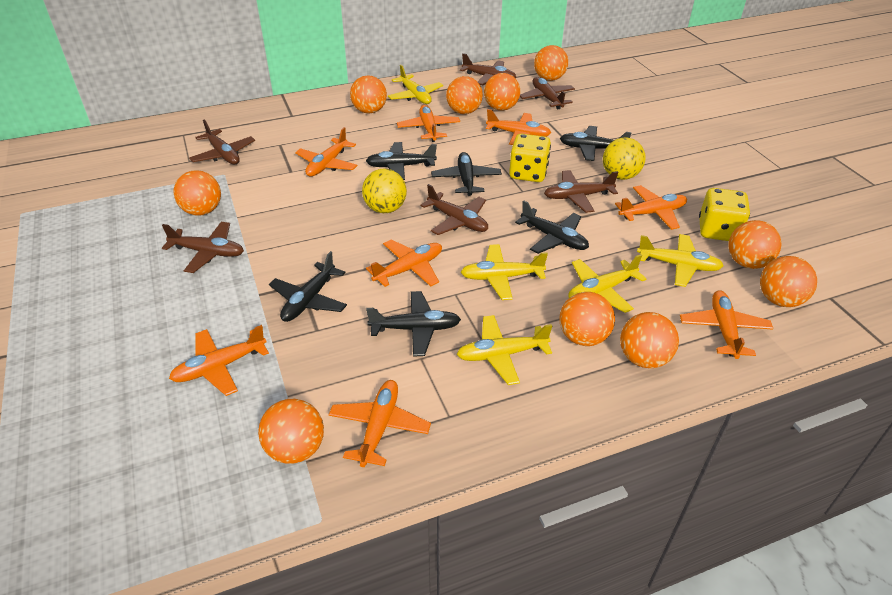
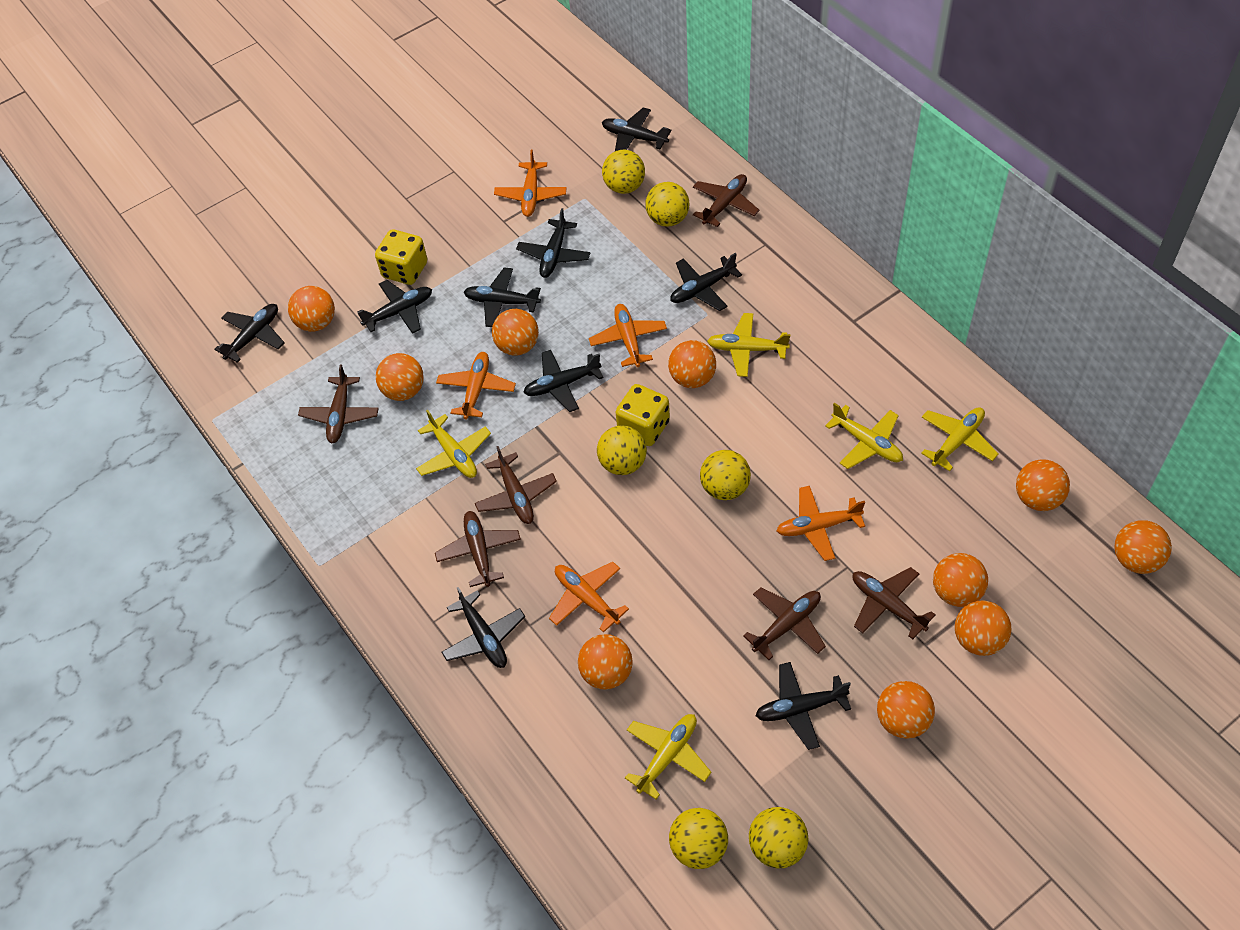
black plane: 6 -> 9
orange plane: 8 -> 5
yellow ball: 2 -> 6

